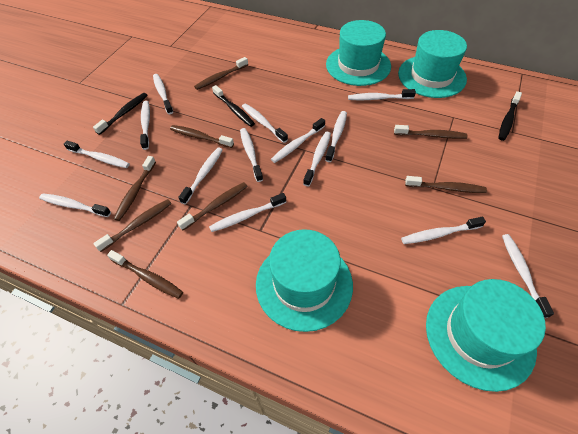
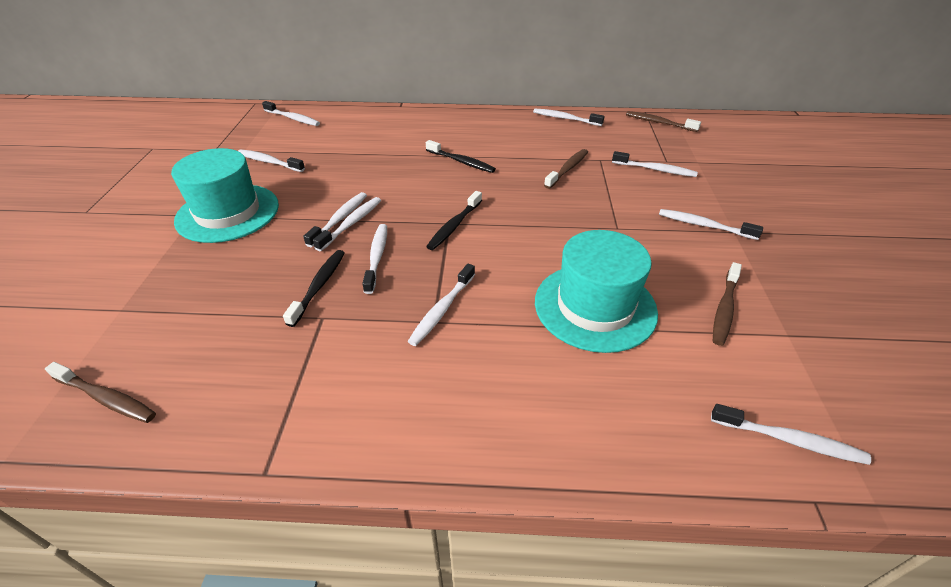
brown toothbrush: 8 -> 4
turquoise hat: 4 -> 2
white toothbrush: 14 -> 10

